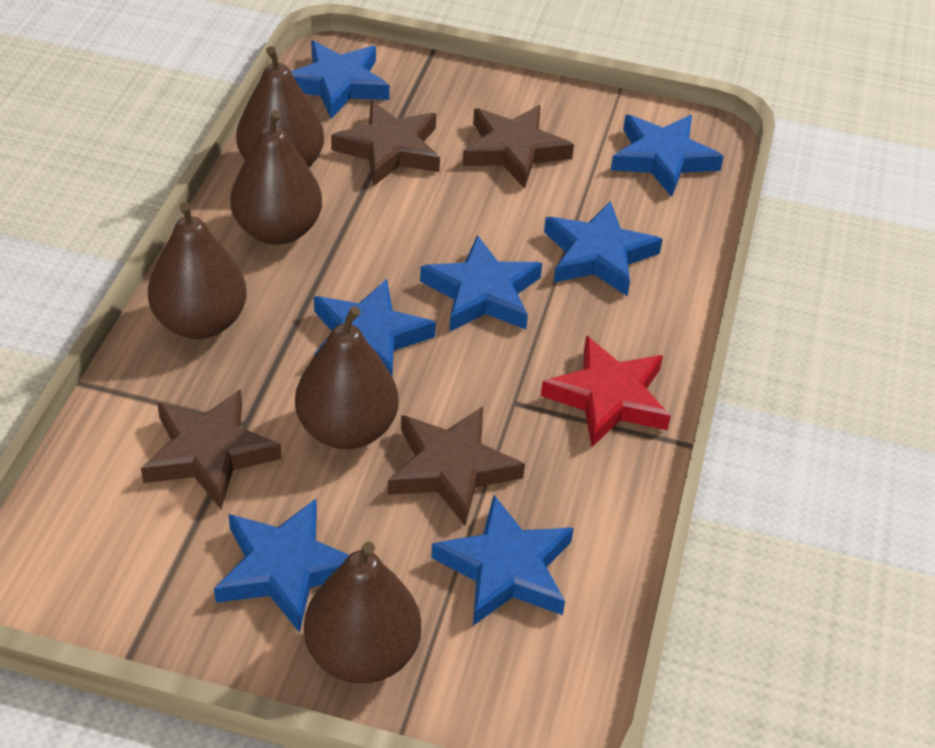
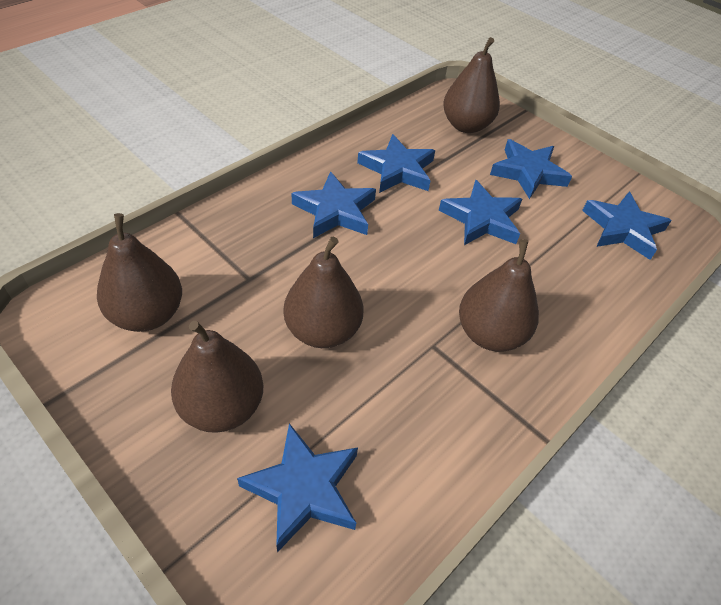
blue star: 7 -> 6
brown star: 4 -> 0
red star: 1 -> 0

